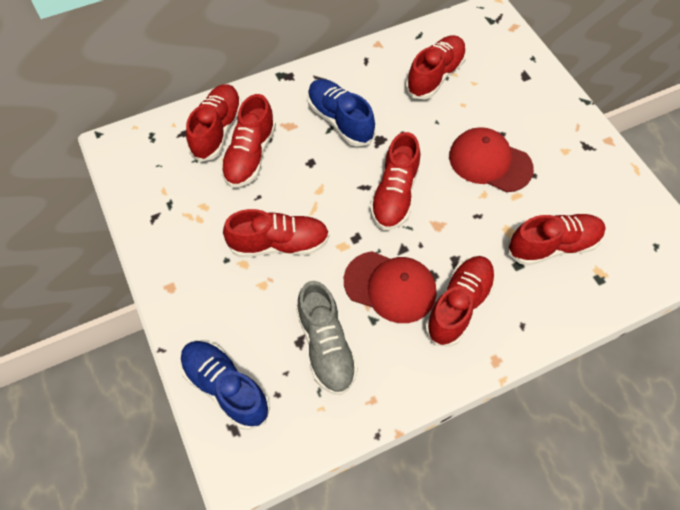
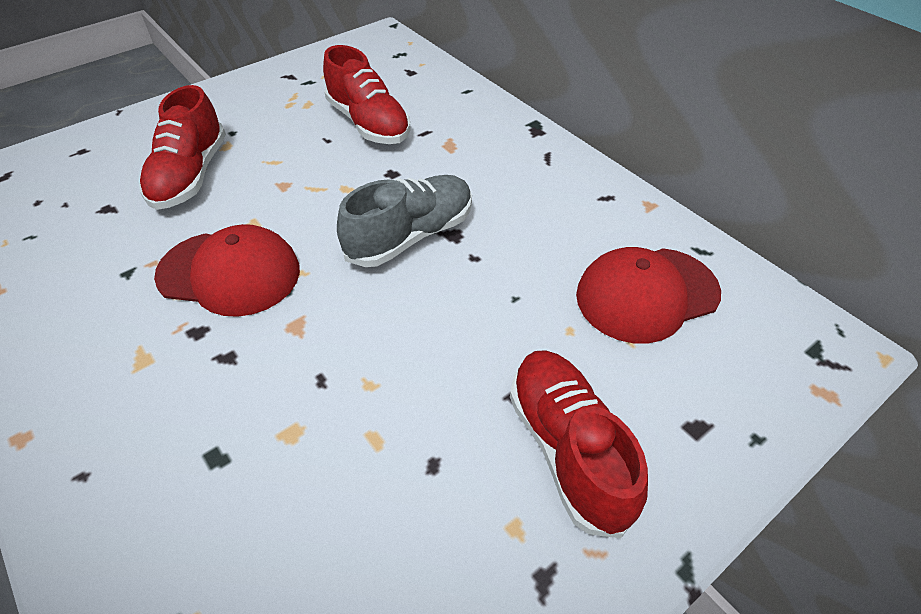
blue shoe: 2 -> 0
red shoe: 7 -> 3

